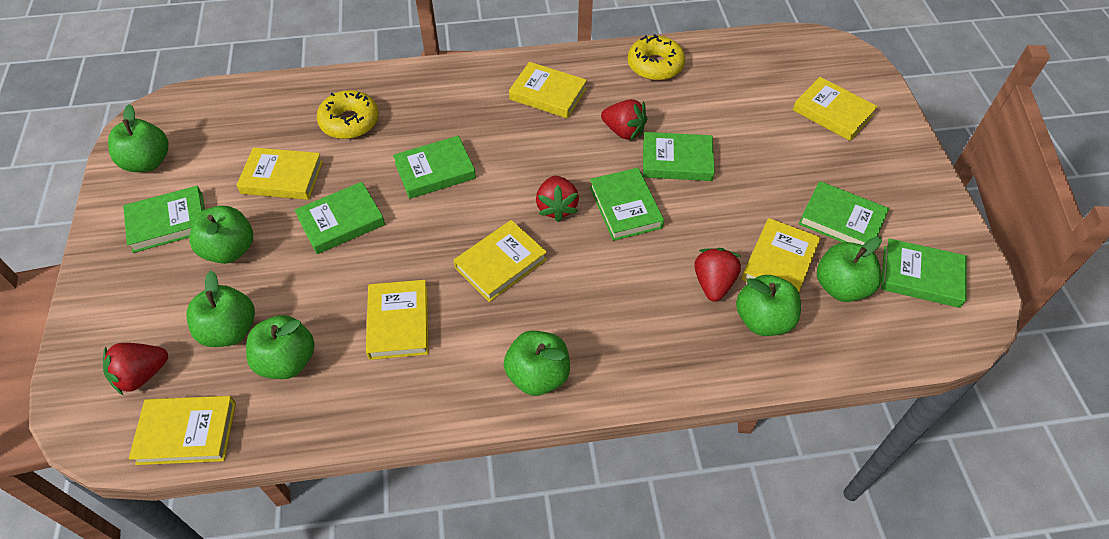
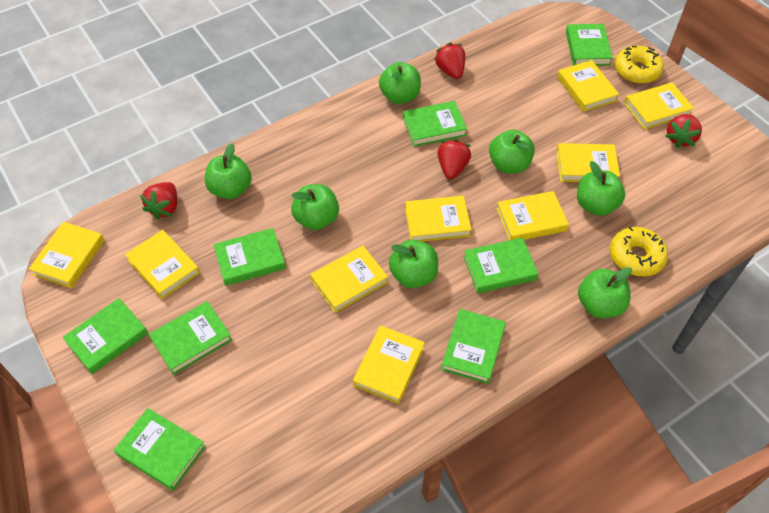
green book: 7 -> 8
yellow book: 7 -> 9

